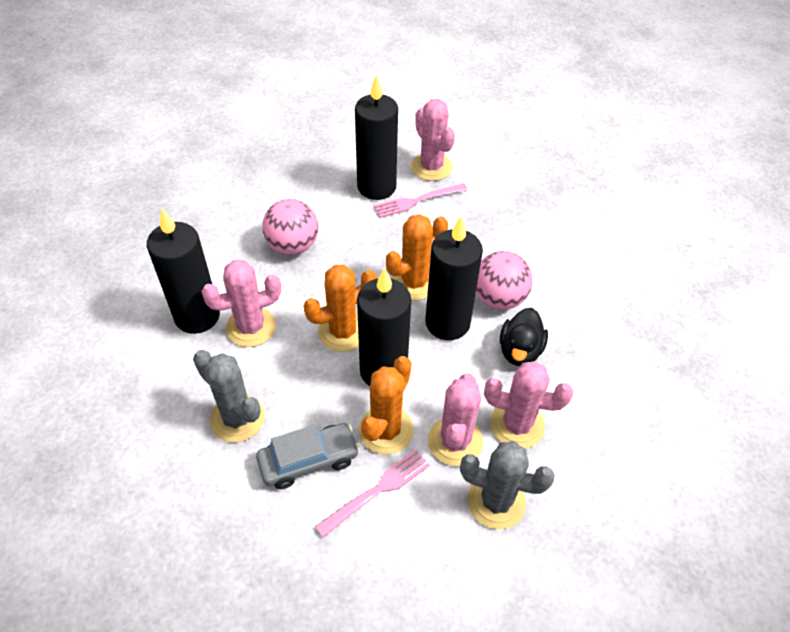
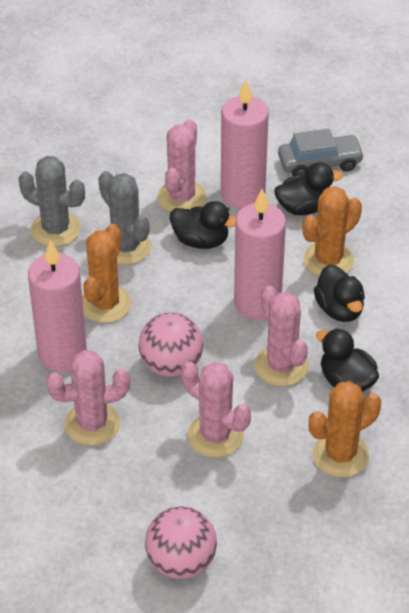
black candle: 4 -> 0
black duck: 1 -> 4
pink candle: 0 -> 3
pink fork: 2 -> 0

